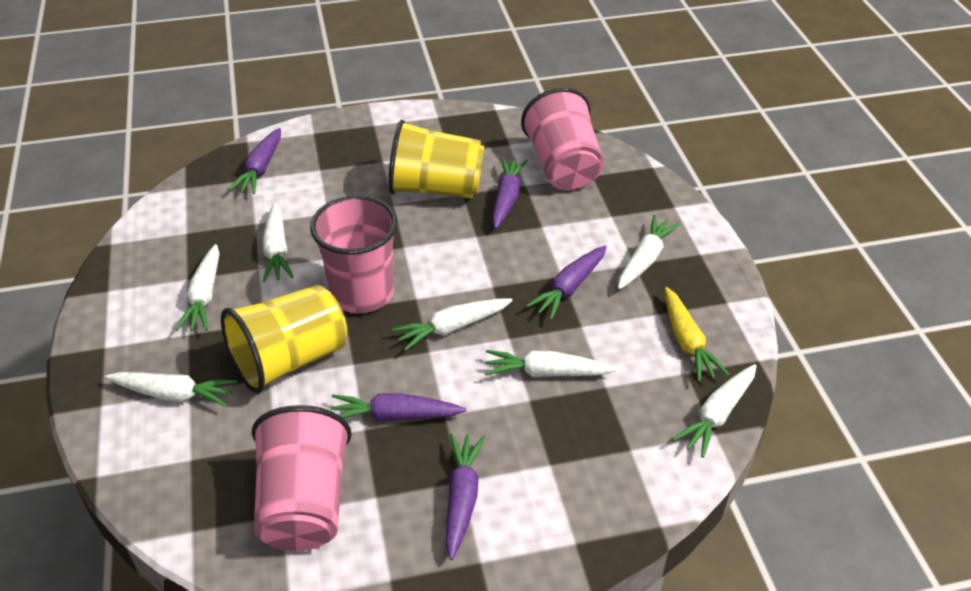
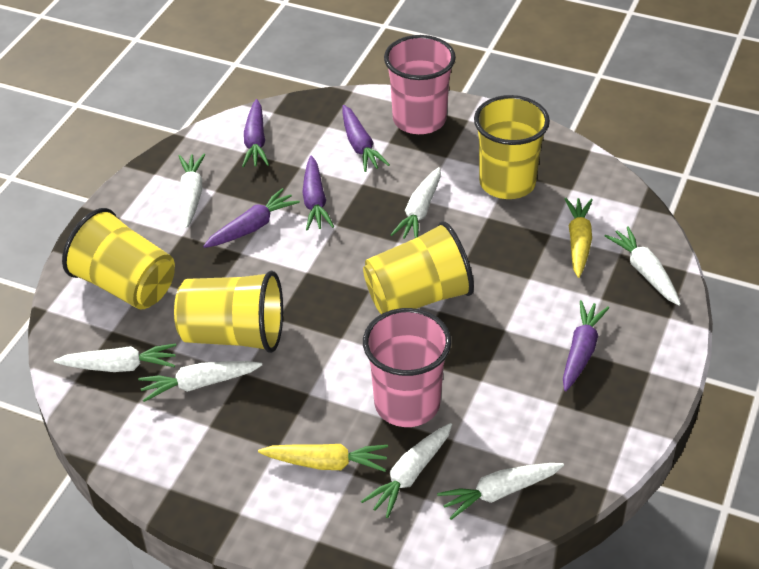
pink cup: 3 -> 2
yellow carrot: 1 -> 2
yellow cup: 2 -> 4

